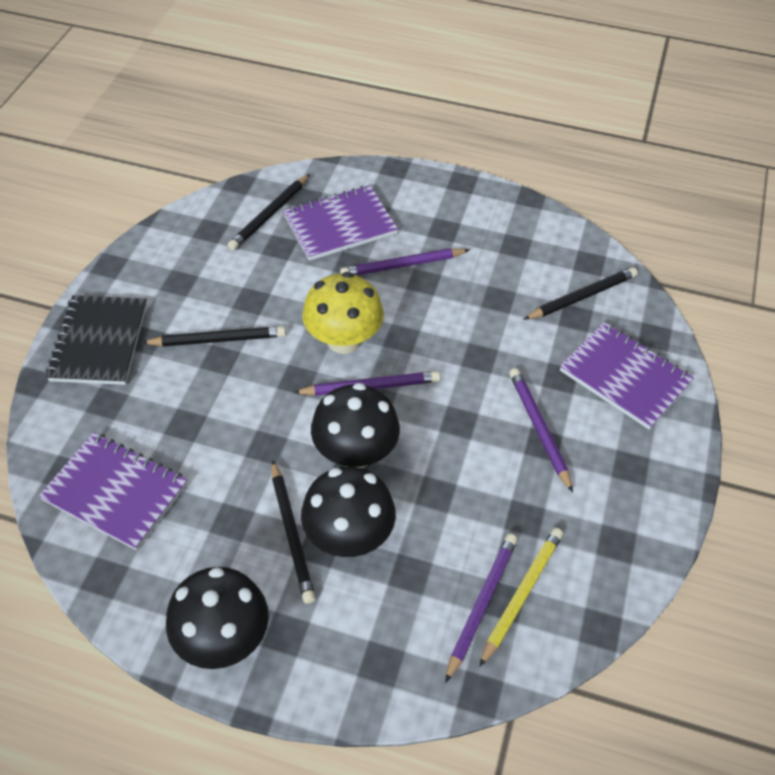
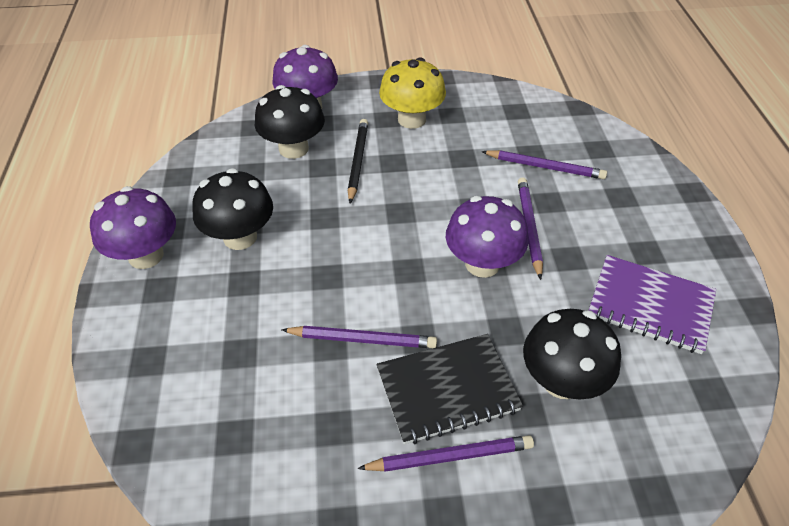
black pencil: 4 -> 1
purple mushroom: 0 -> 3
purple notebook: 3 -> 1
yellow pencil: 1 -> 0

